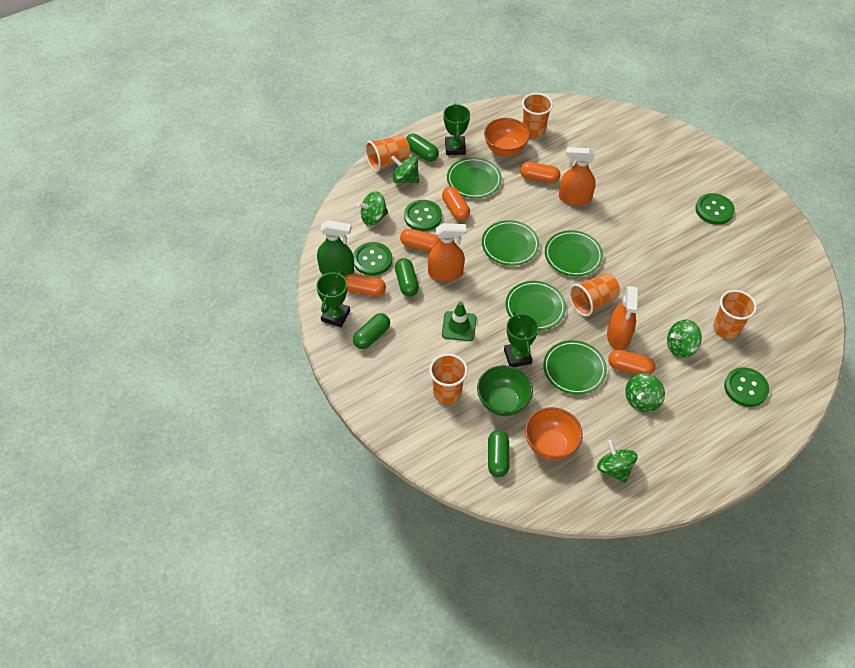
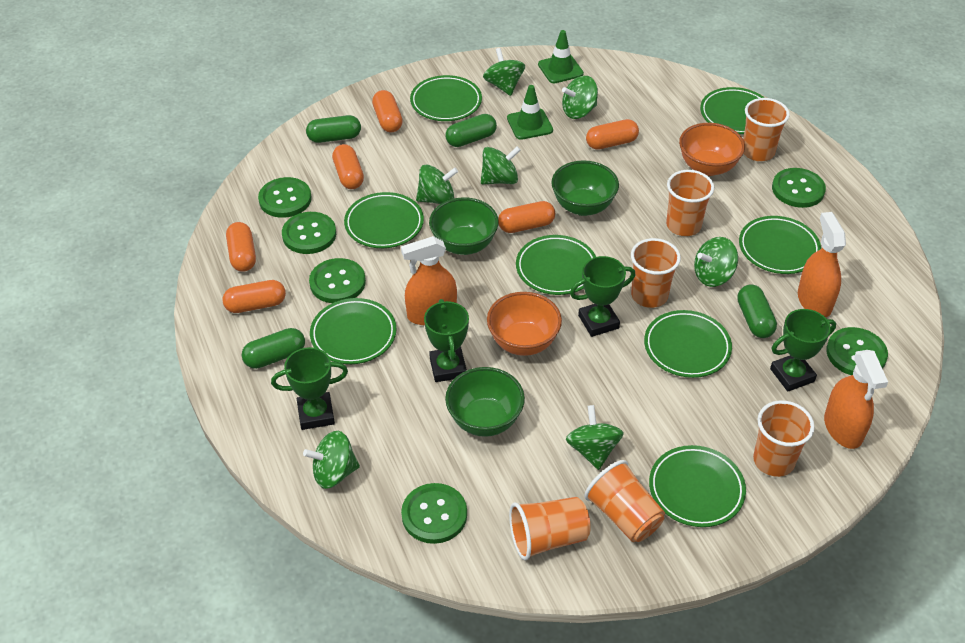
green bowl: 1 -> 3
green button: 4 -> 6
green plate: 5 -> 8
green spinning top: 5 -> 7
green spray bottle: 1 -> 0
green traffic cone: 1 -> 2
green trophy: 3 -> 4
orange capsule: 5 -> 6
orange cup: 5 -> 6

